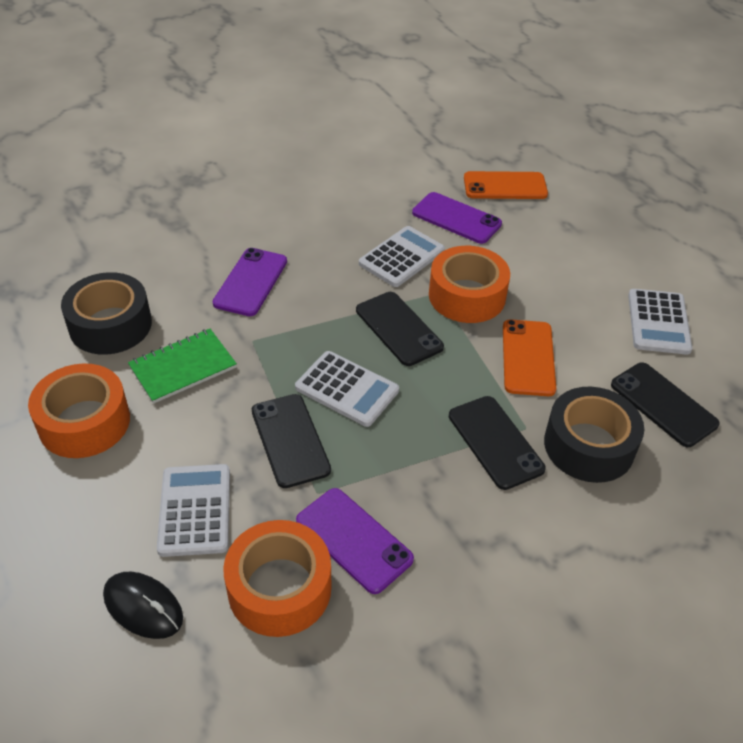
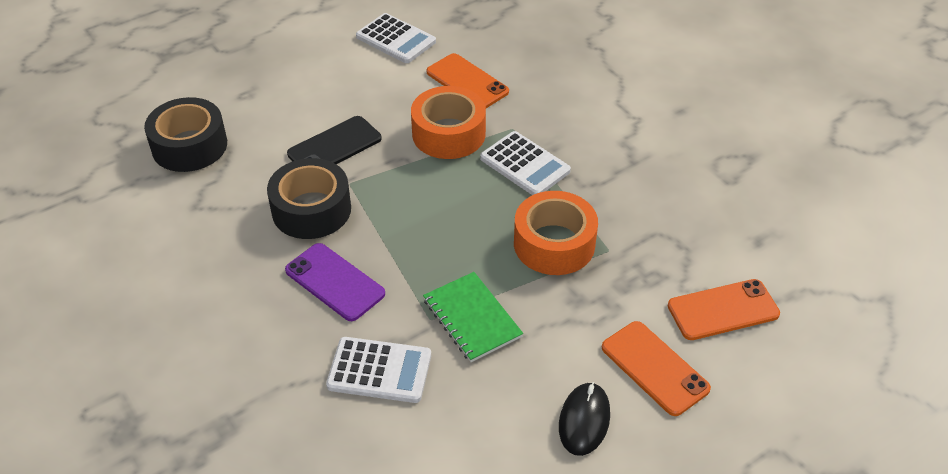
black phone: 4 -> 1
orange phone: 2 -> 3
orange tape: 3 -> 2
purple phone: 3 -> 1
white calculator: 4 -> 3

